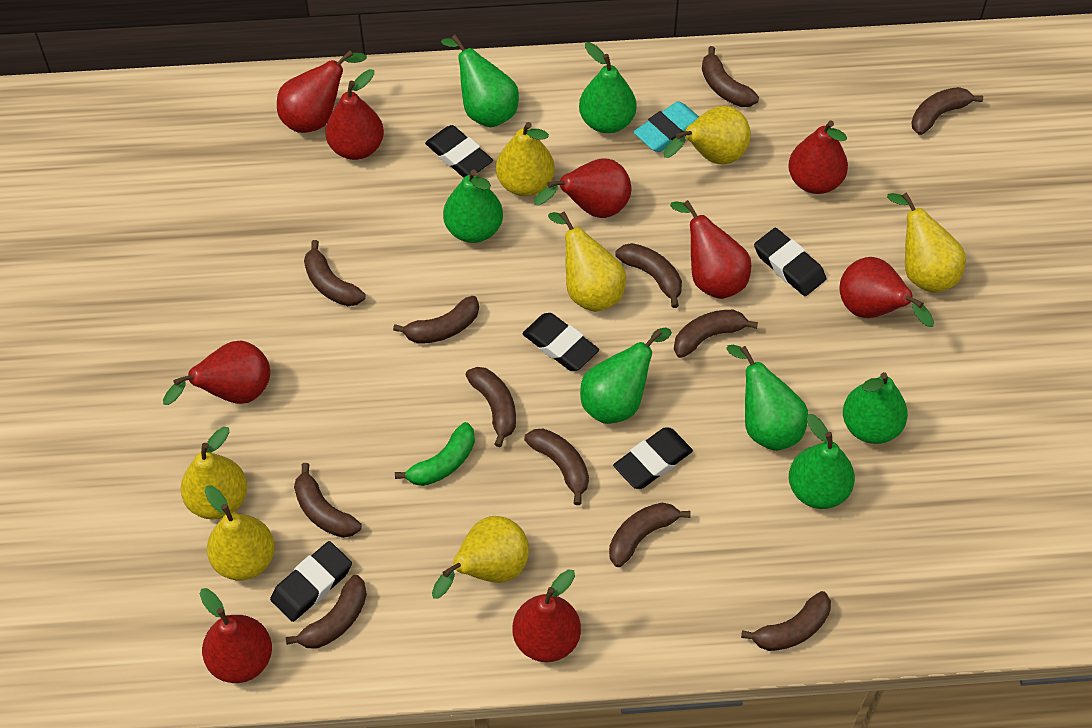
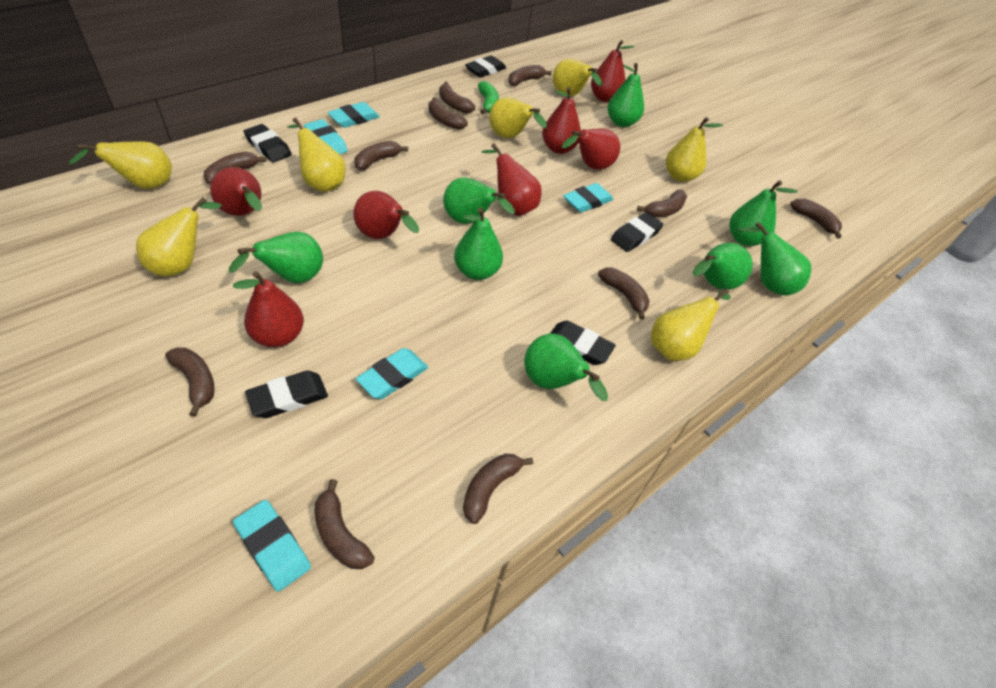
brown banana: 12 -> 11
green pear: 7 -> 8
red pear: 9 -> 7
turquoise eraser: 1 -> 5

